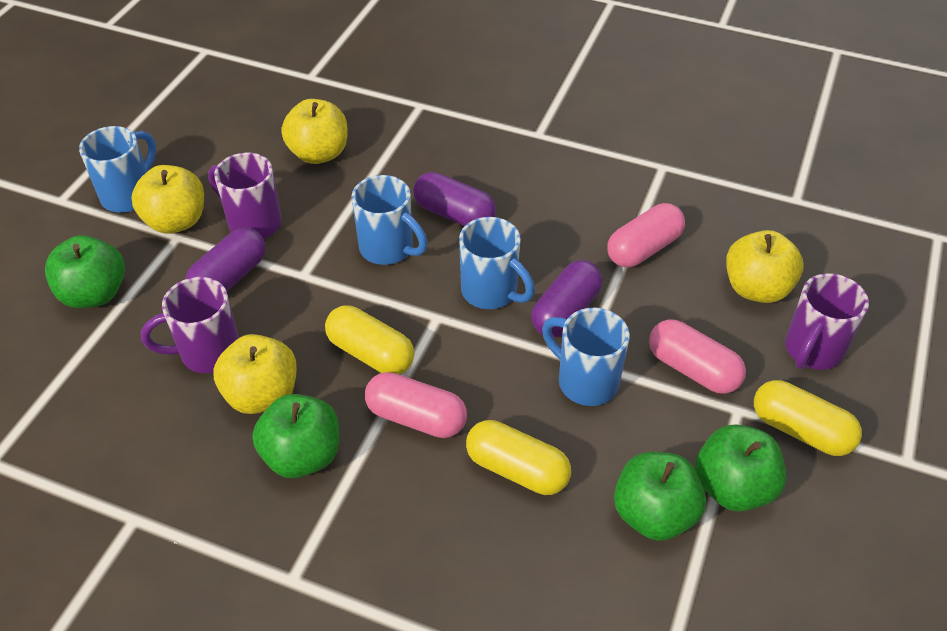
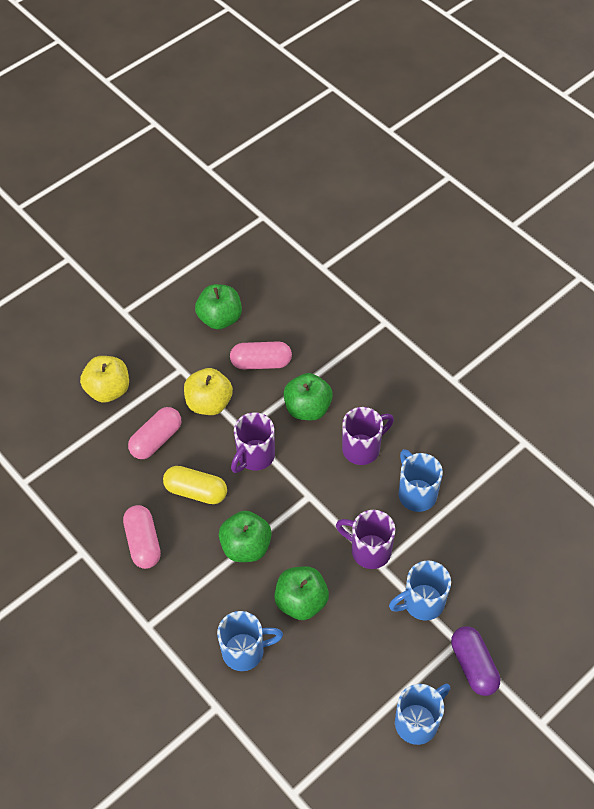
purple capsule: 3 -> 1
yellow apple: 4 -> 2
yellow capsule: 3 -> 1

